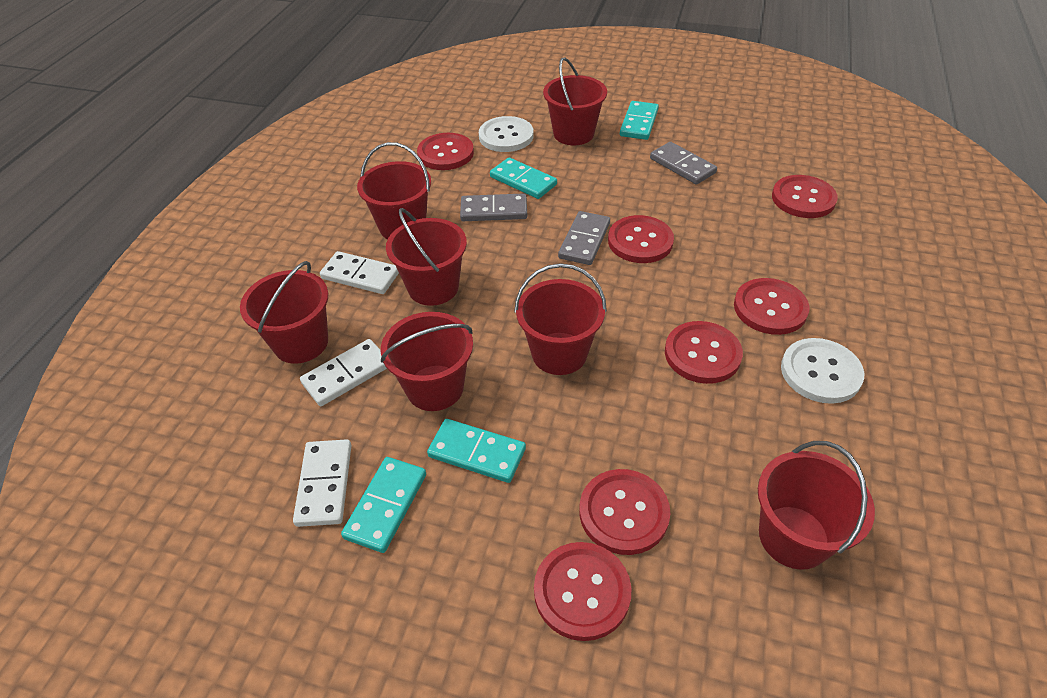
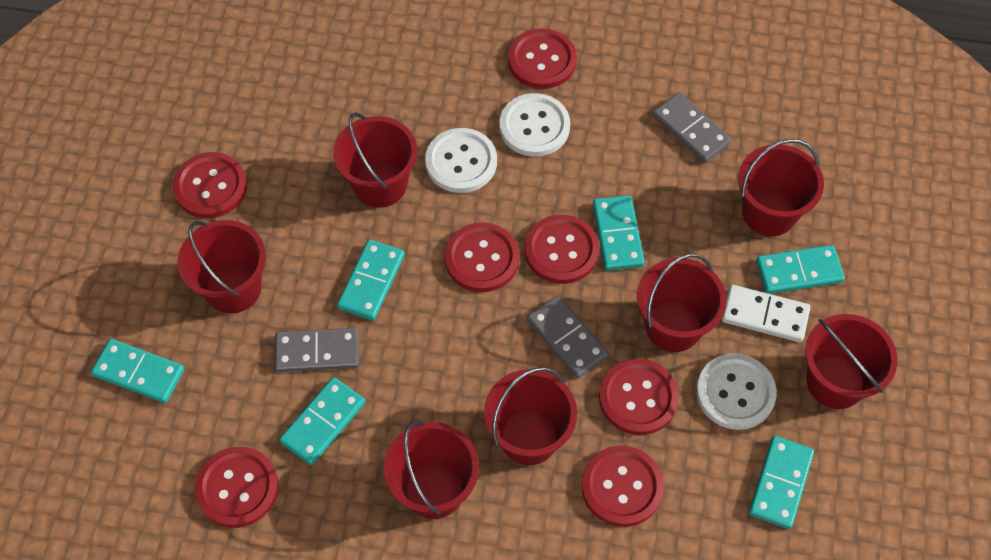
turquoise domino: 4 -> 6
white button: 2 -> 3
white domino: 3 -> 1

